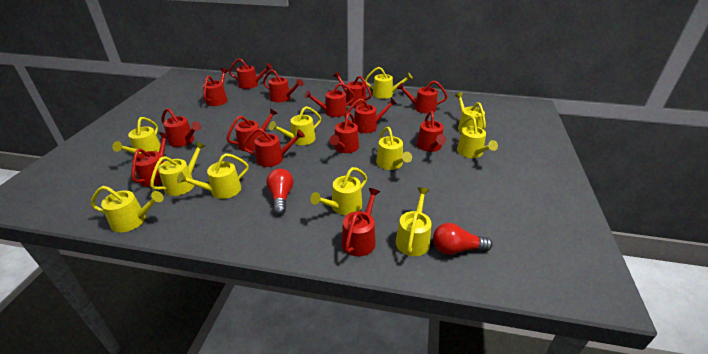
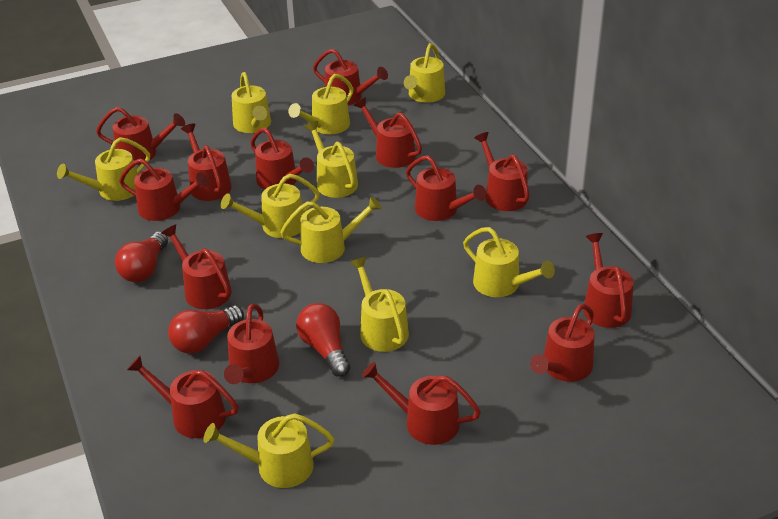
red light bulb: 2 -> 3
yellow watering can: 11 -> 10

